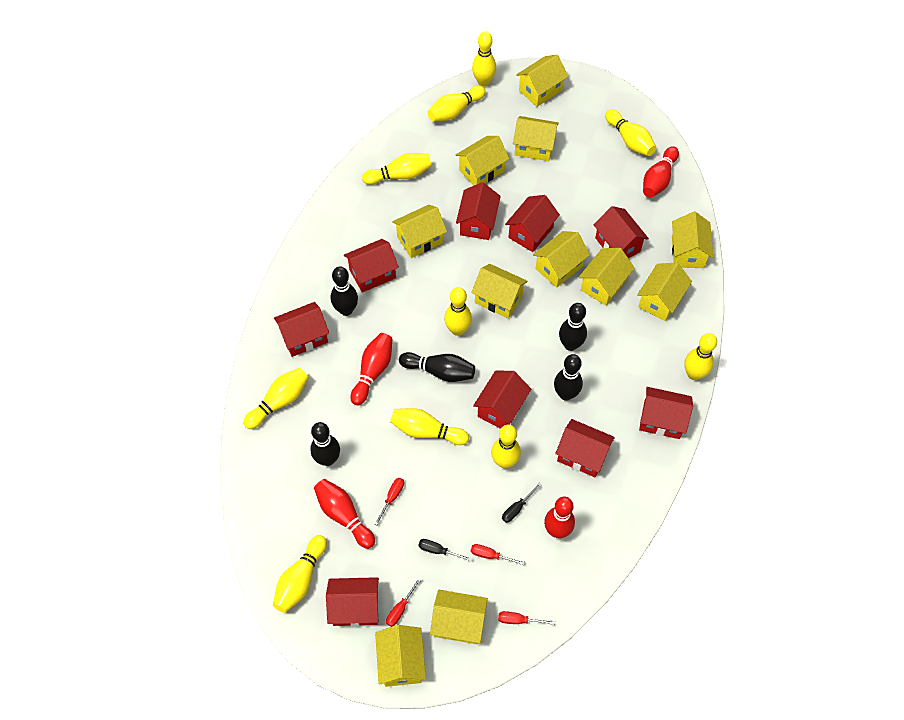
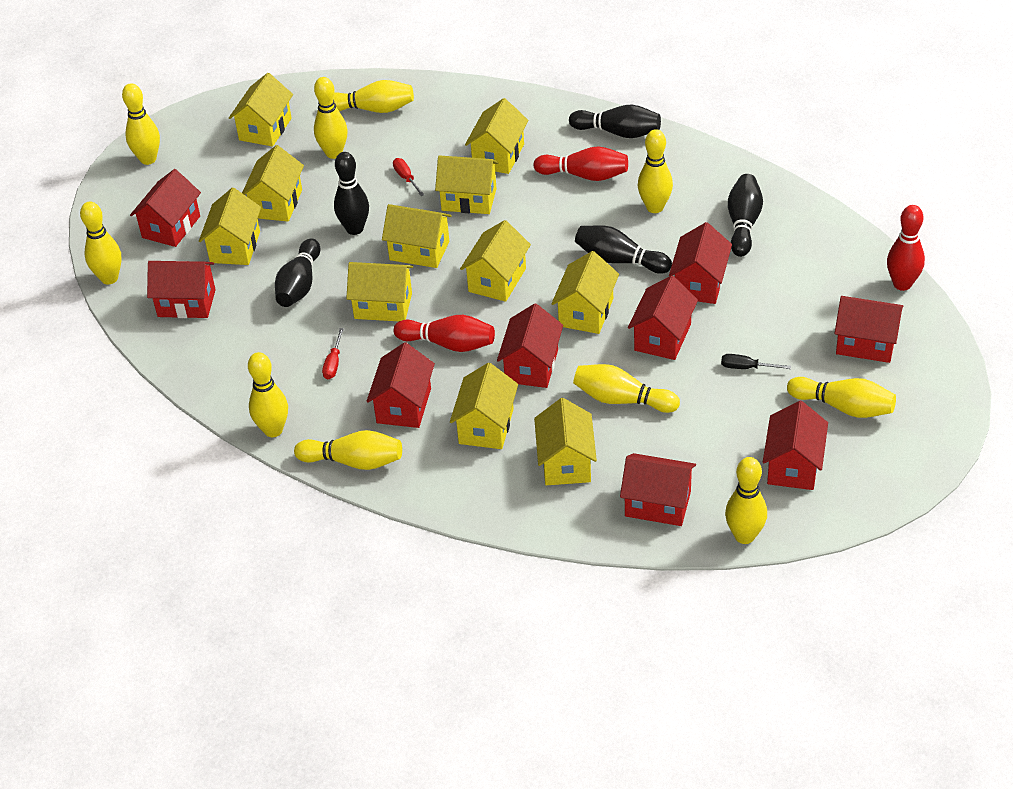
black screwdriver: 2 -> 1
red bowling pin: 4 -> 3
red screwdriver: 4 -> 2

